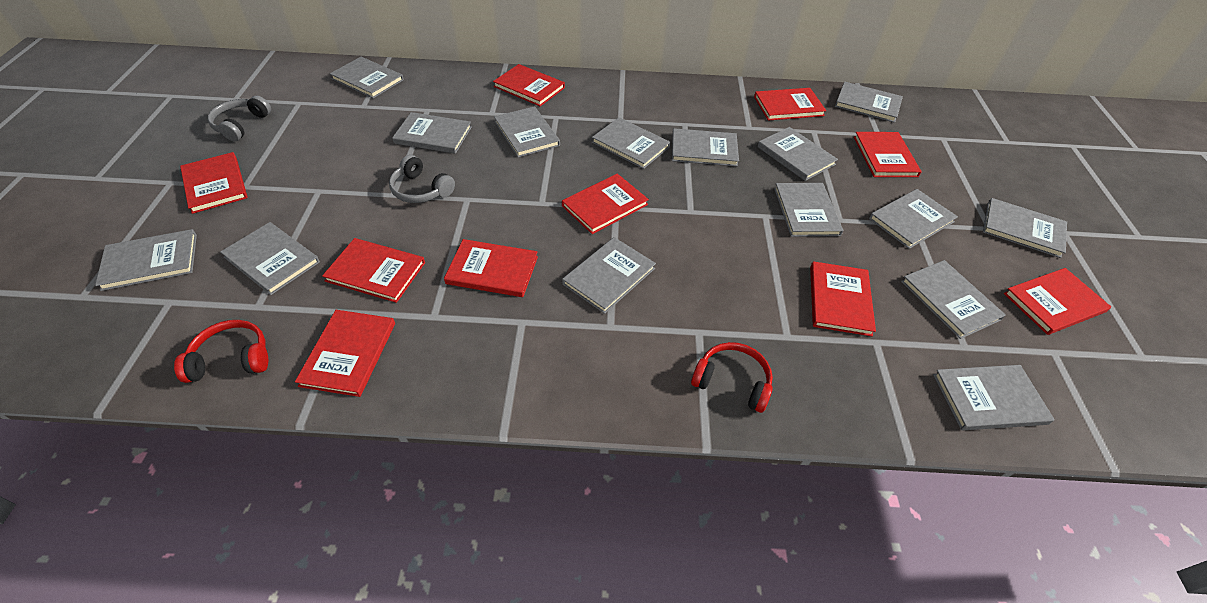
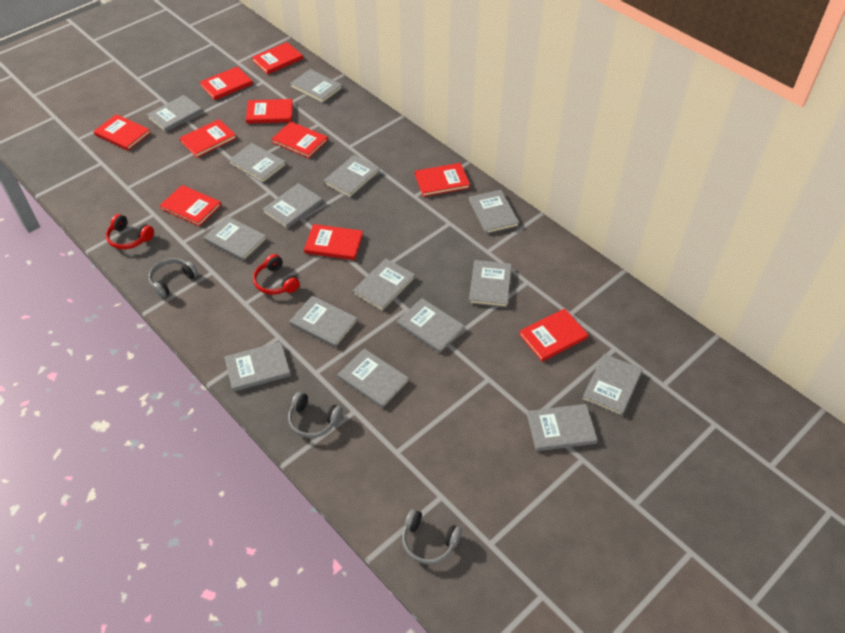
grey headphones: 2 -> 3

